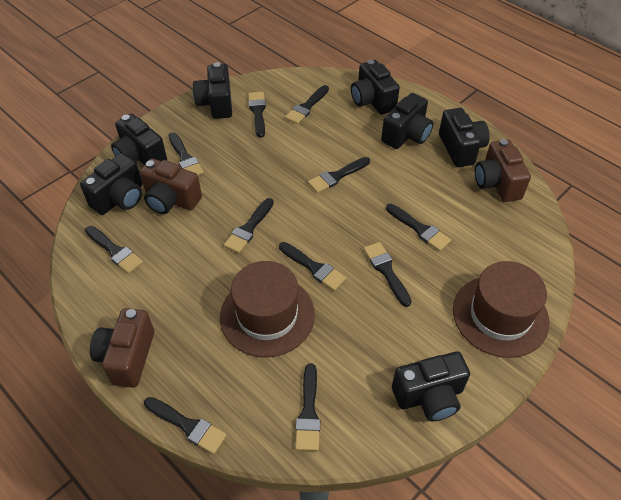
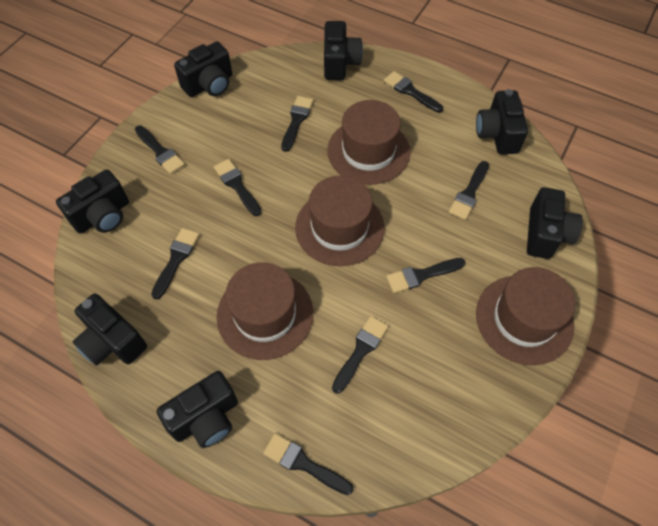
black brush: 11 -> 9
brown camera: 3 -> 0
brown hat: 2 -> 4

